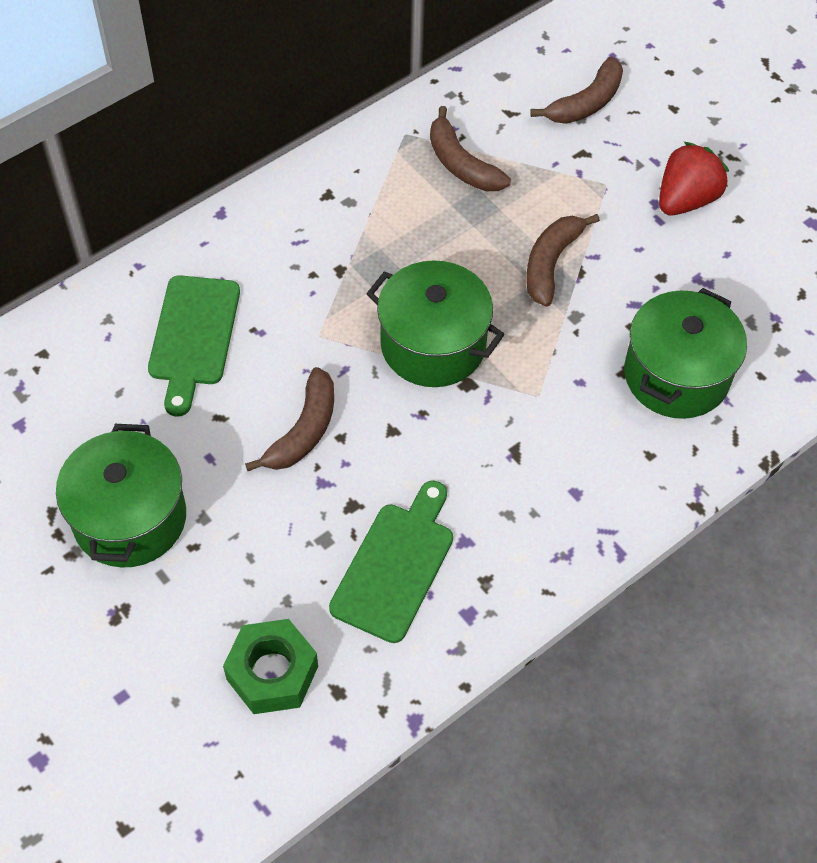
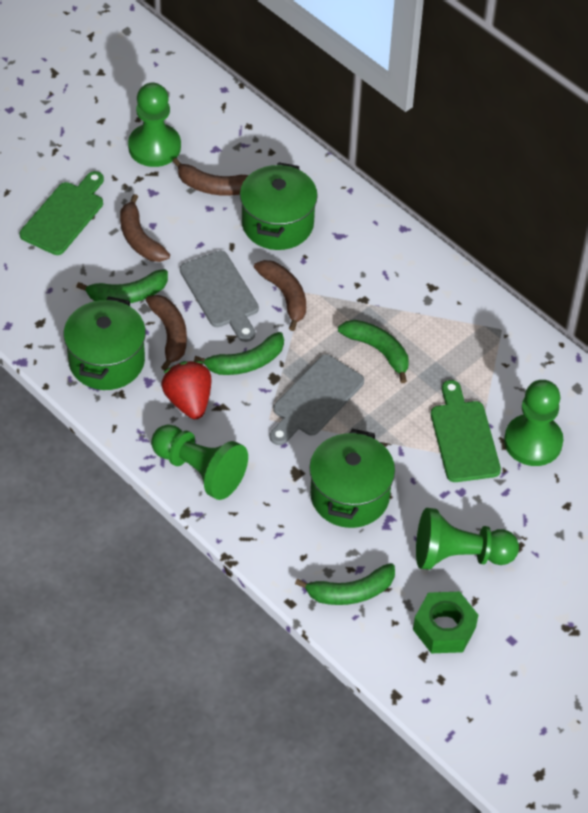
green banana: 0 -> 4
green pawn: 0 -> 4
grey cutting board: 0 -> 2

